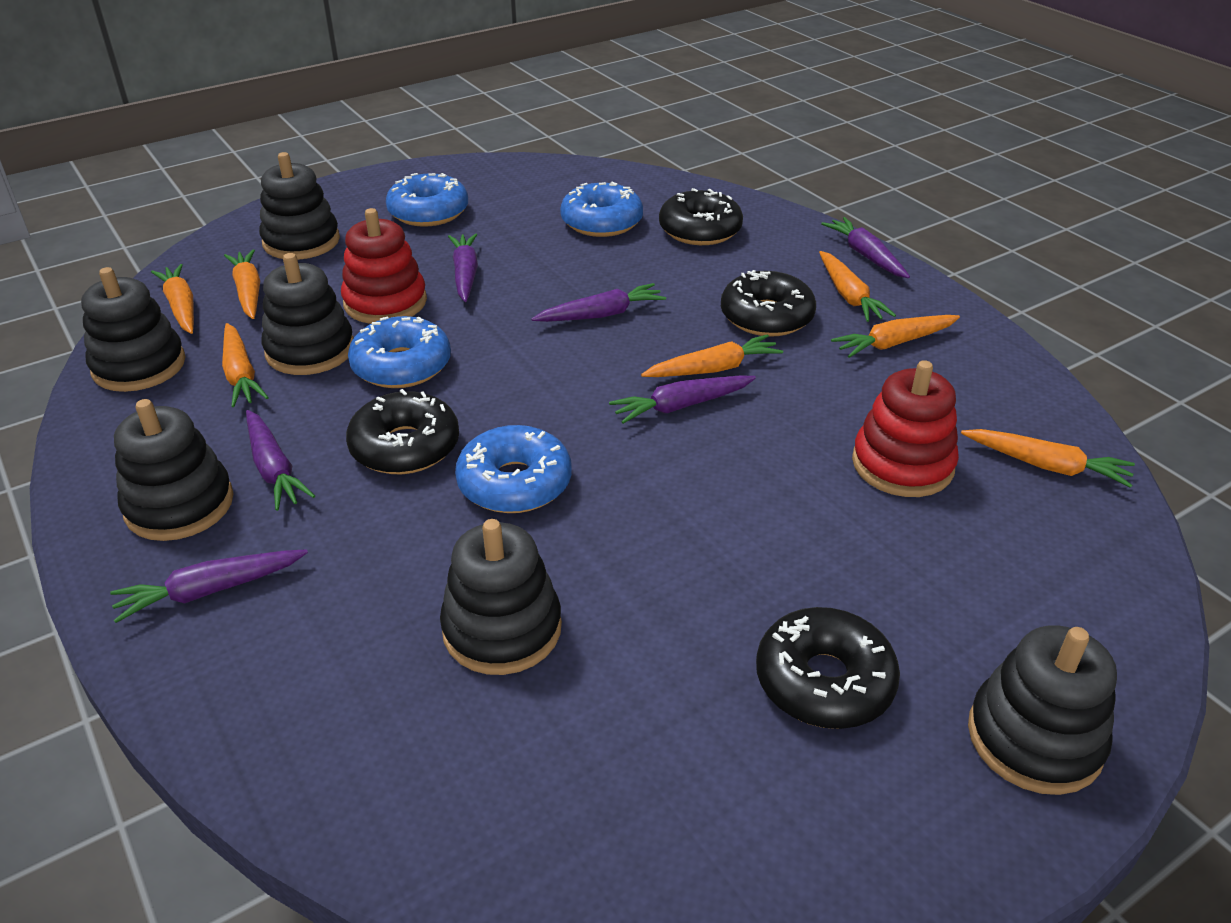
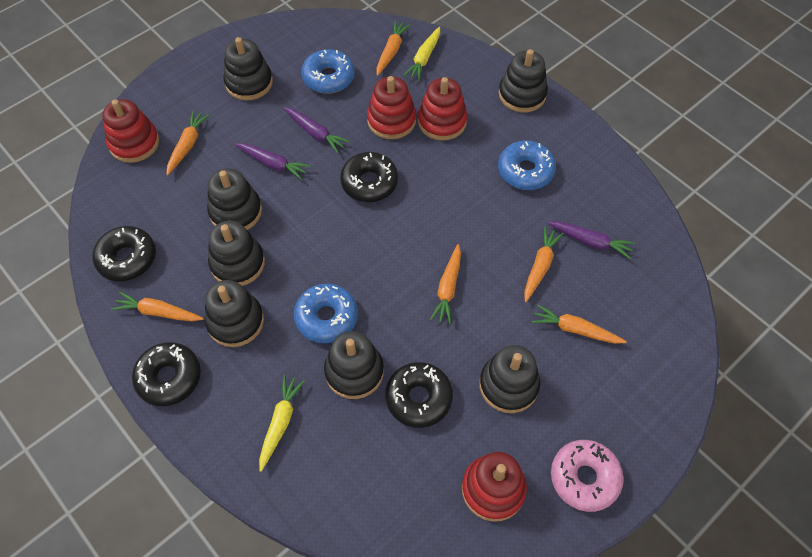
black stacking toy: 6 -> 7
blue donut: 4 -> 3
orange carrot: 7 -> 6
pink donut: 0 -> 1
purple carrot: 6 -> 3
red stacking toy: 2 -> 4
yellow carrot: 0 -> 2

